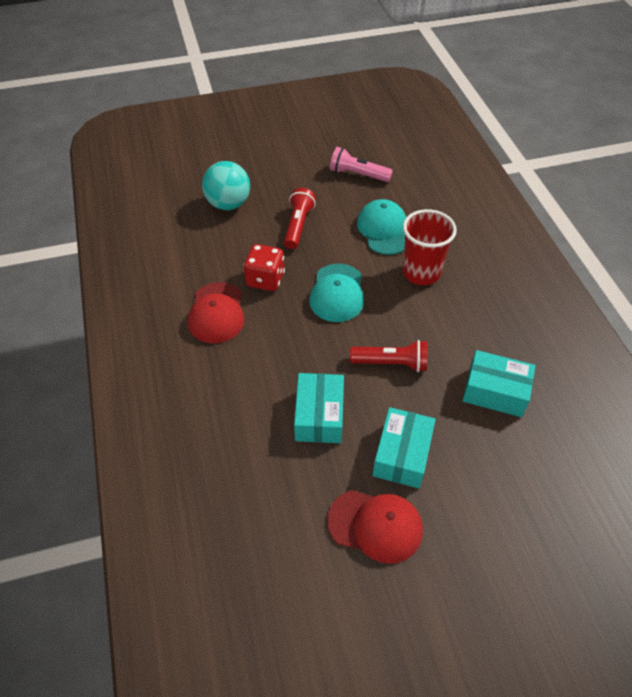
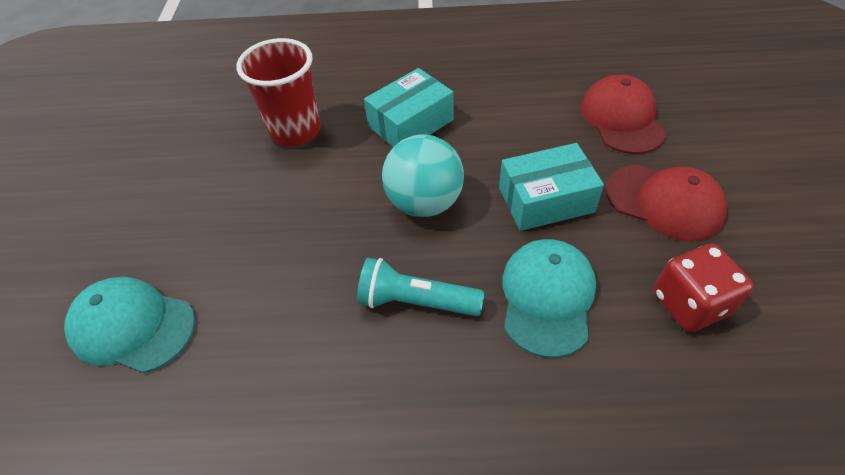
pink flashlight: 1 -> 0
red flashlight: 2 -> 0
turquoise box: 3 -> 2
turquoise flashlight: 0 -> 1

